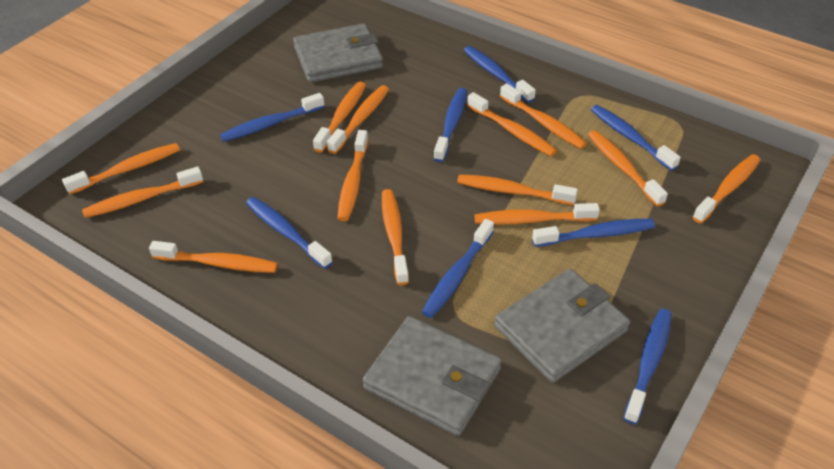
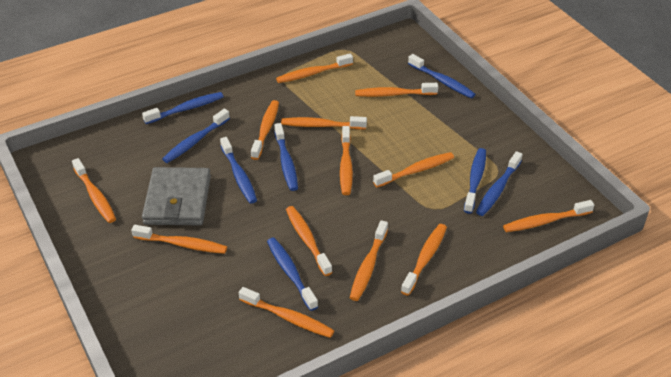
grey wallet: 3 -> 1

